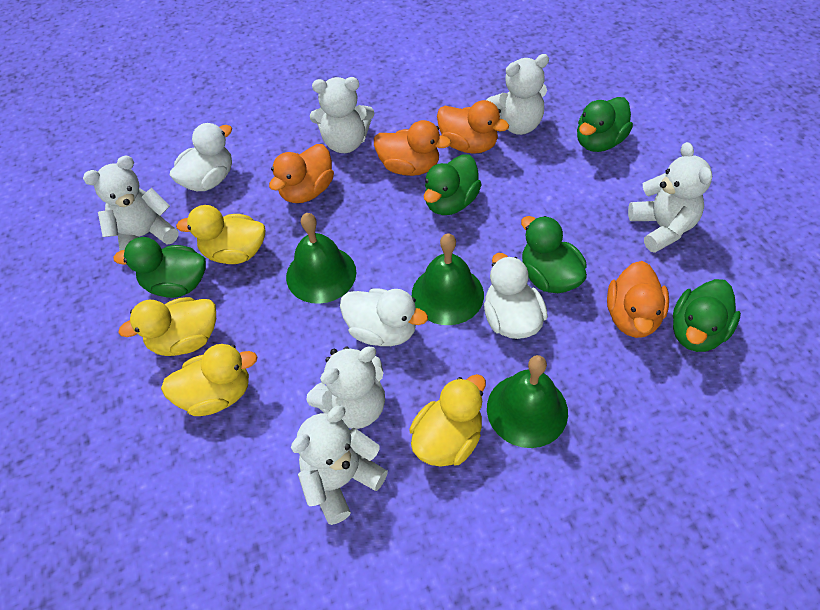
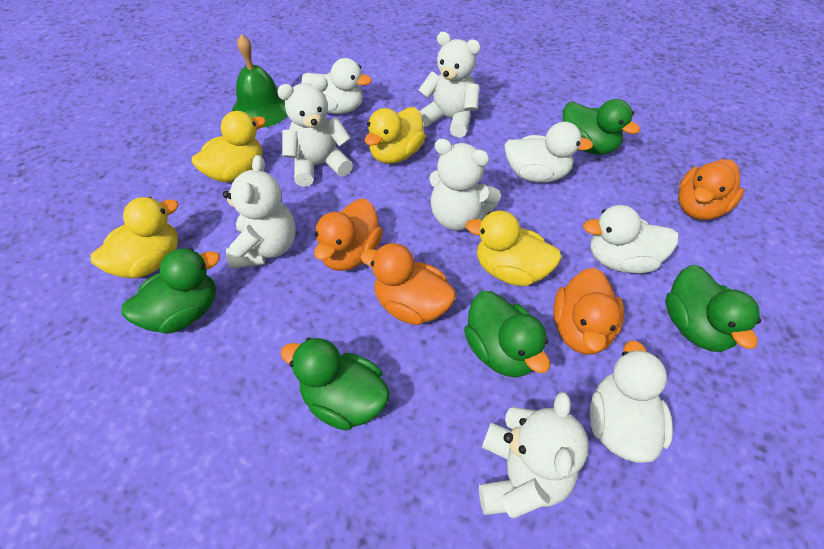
green bell: 3 -> 1
white duck: 3 -> 4
white teddy bear: 6 -> 5

